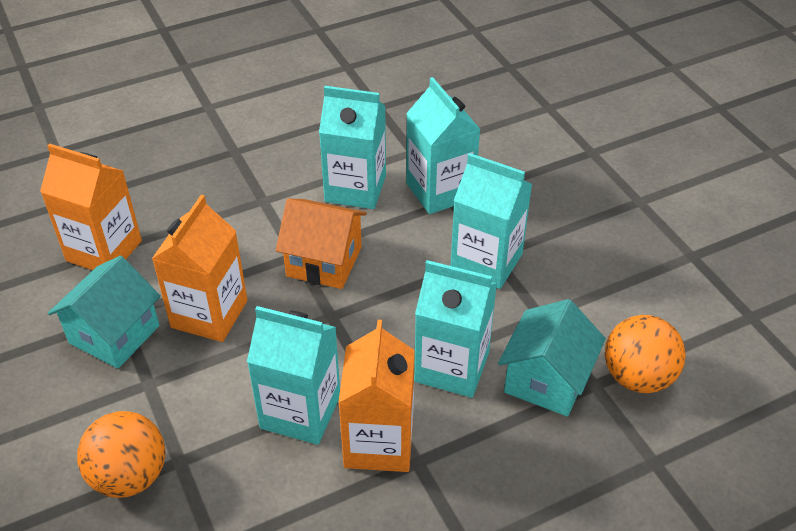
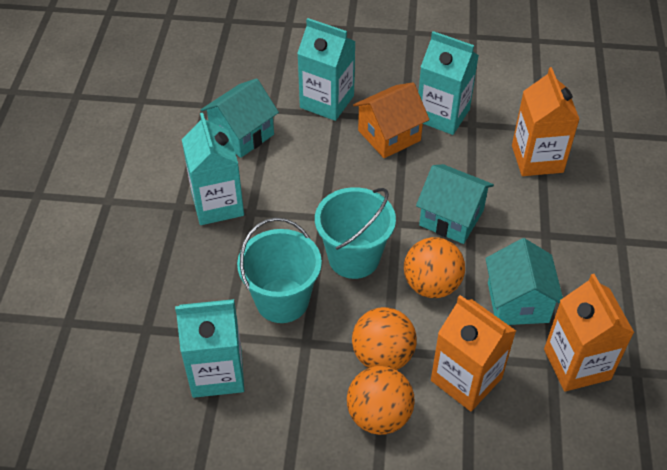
orange ball: 2 -> 3
turquoise bucket: 0 -> 2
turquoise carton: 5 -> 4
turquoise house: 2 -> 3

